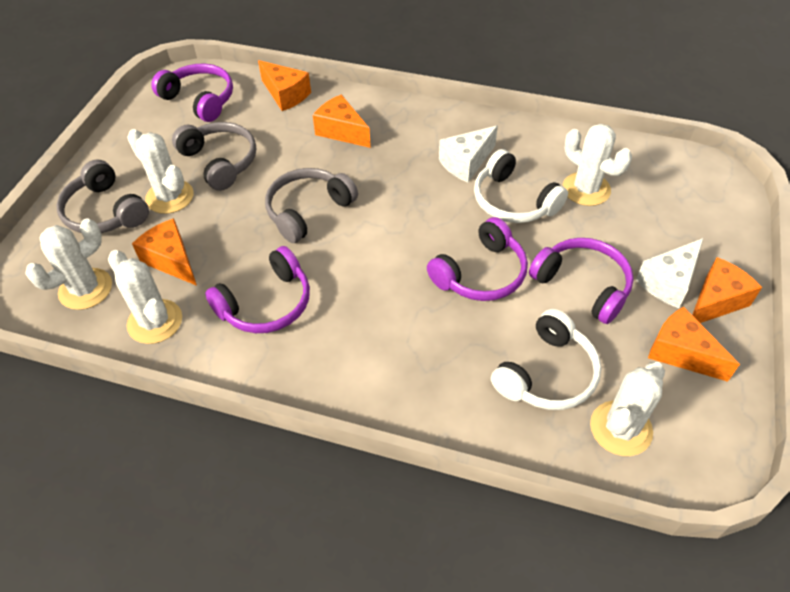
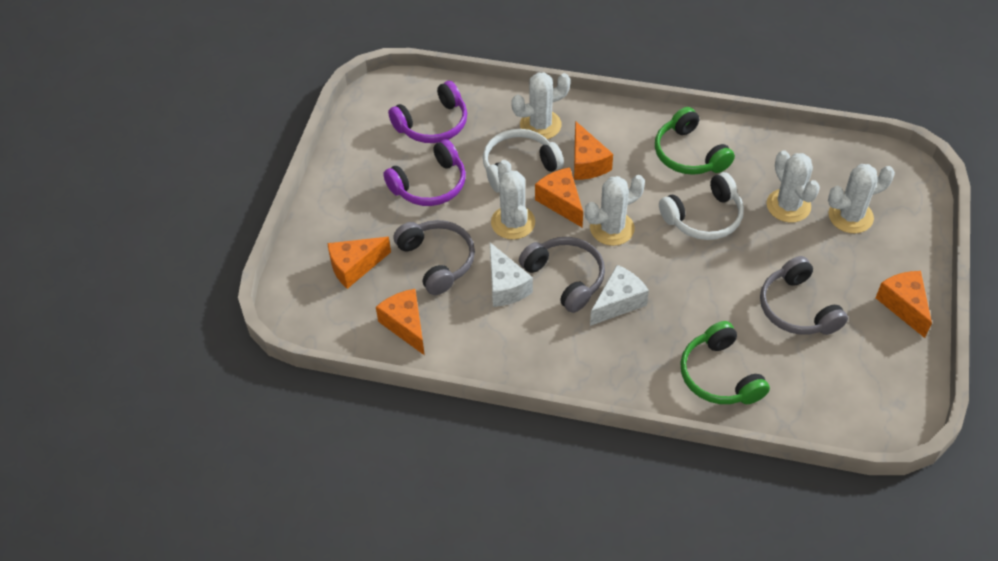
green headphones: 0 -> 2
purple headphones: 4 -> 2

